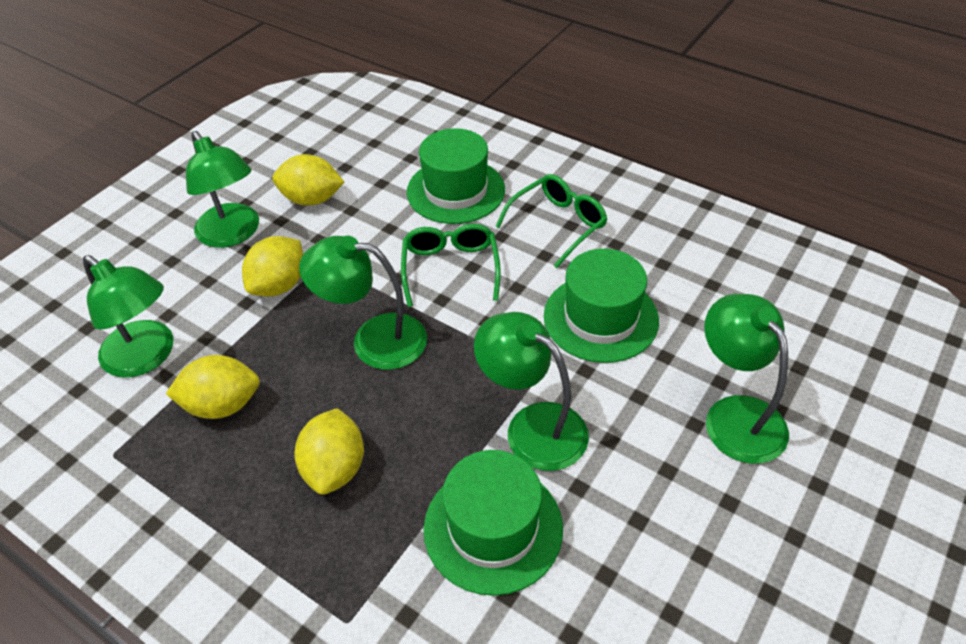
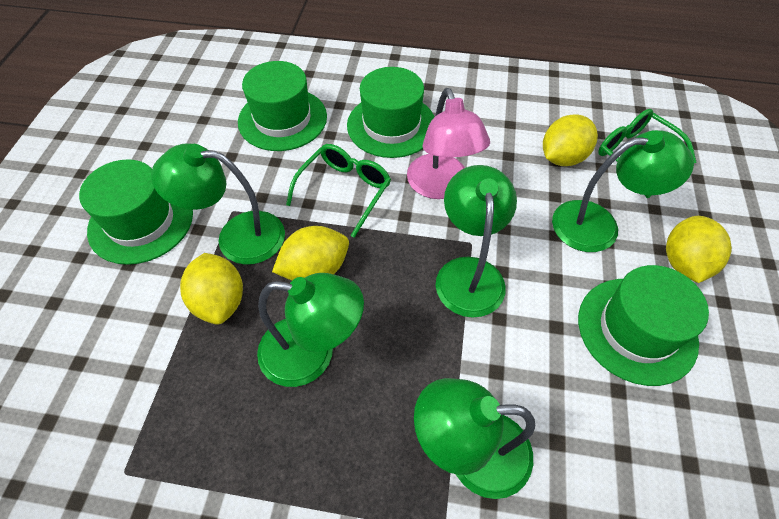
green hat: 3 -> 4
pink lamp: 0 -> 1

